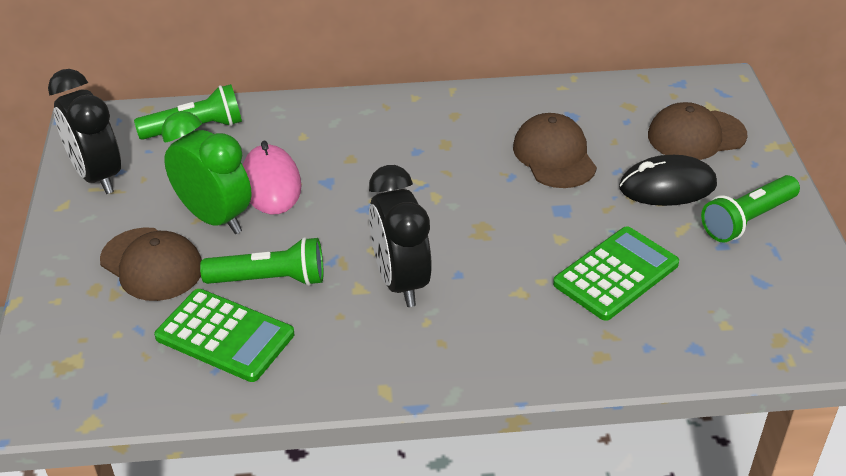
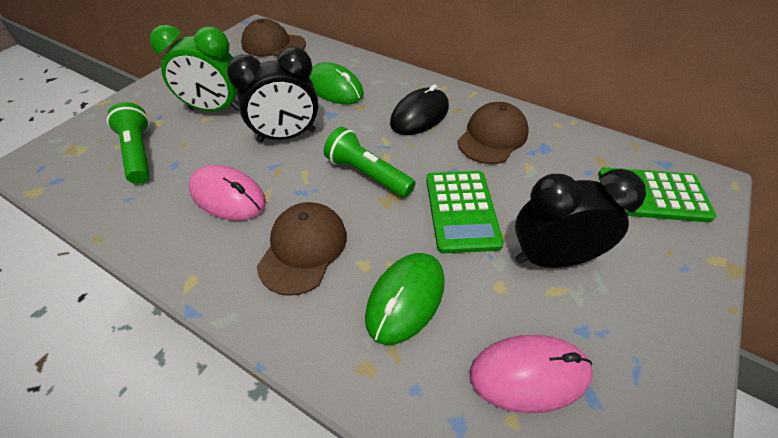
green flashlight: 3 -> 2
green mouse: 0 -> 2
pink mouse: 1 -> 2

